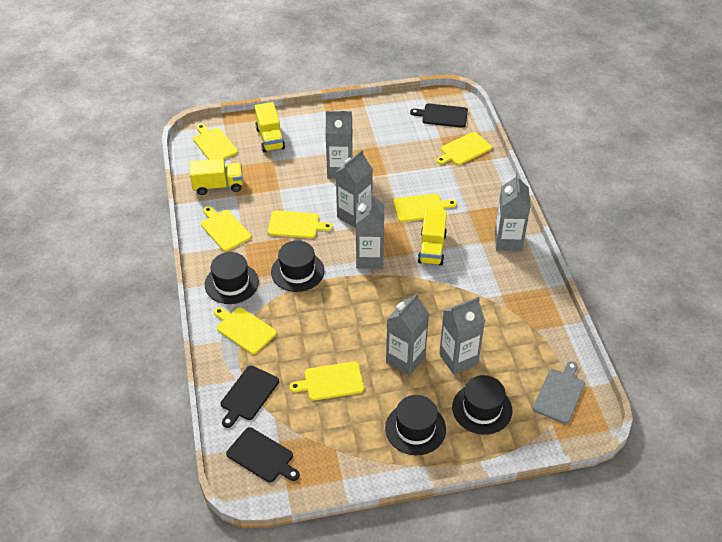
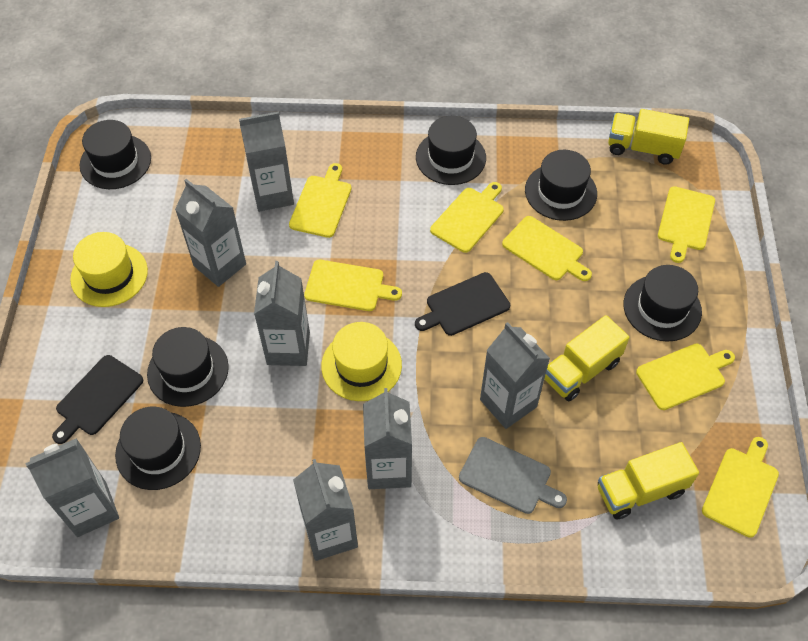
black cutting board: 3 -> 2
black hat: 4 -> 6
grey carton: 6 -> 7
yellow hat: 0 -> 2

